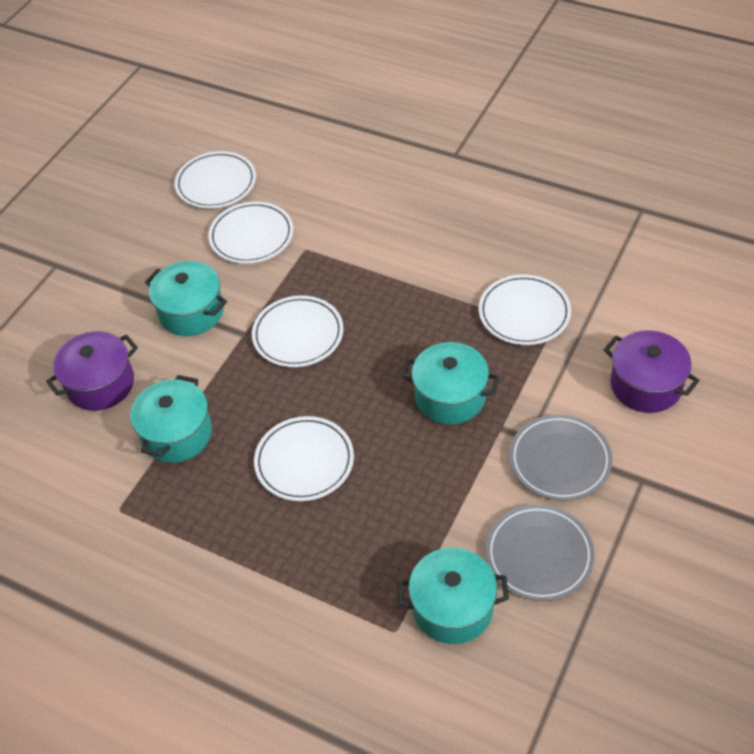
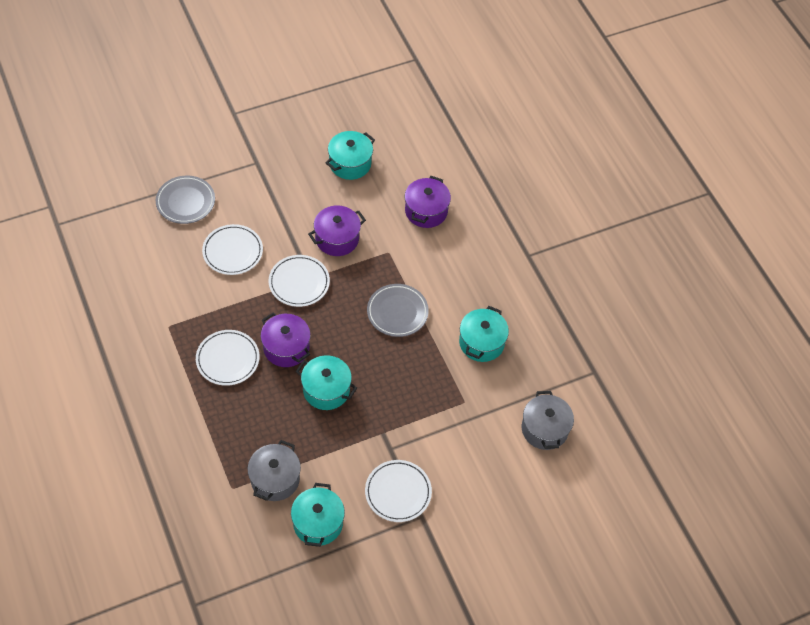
grey pot: 0 -> 2
purple pot: 2 -> 3
white plate: 5 -> 4

